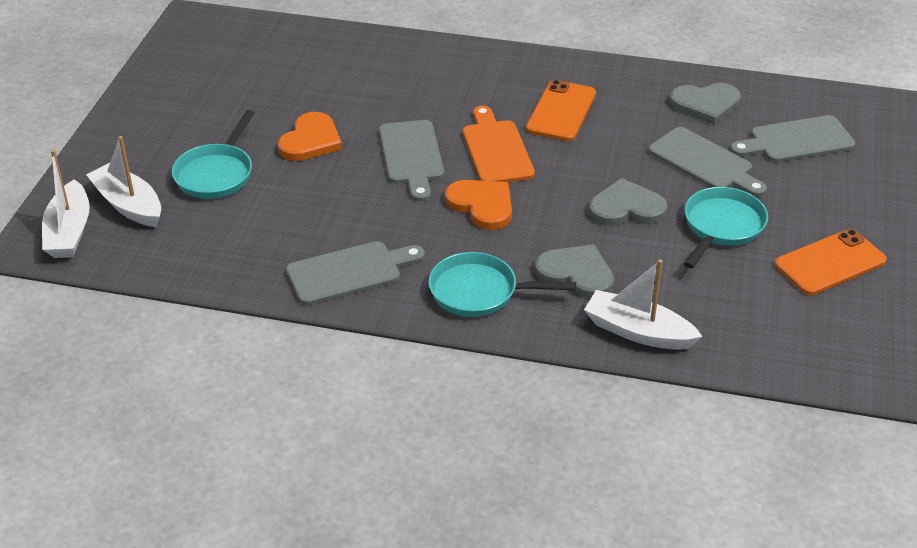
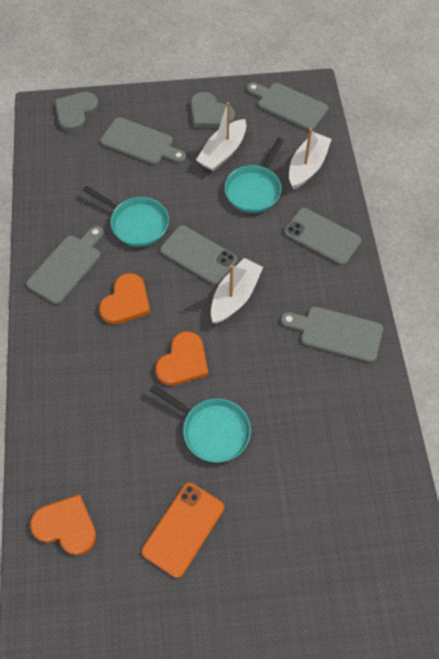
grey heart: 3 -> 2
grey phone: 0 -> 2
orange cutting board: 1 -> 0
orange heart: 2 -> 3
orange phone: 2 -> 1

